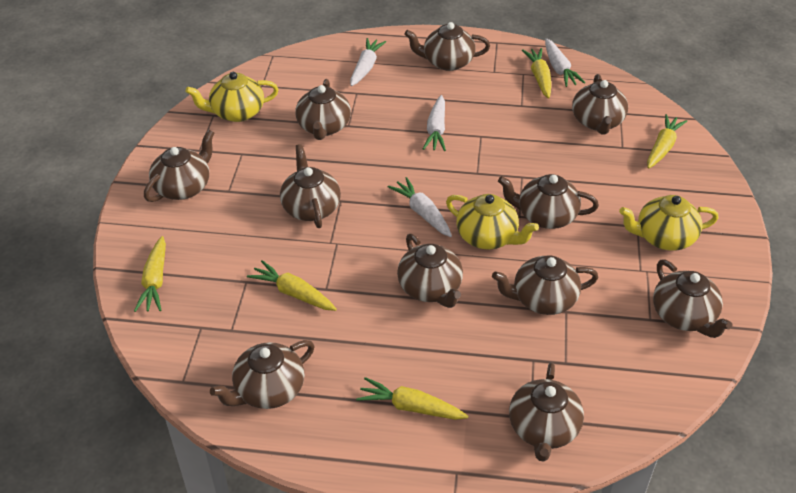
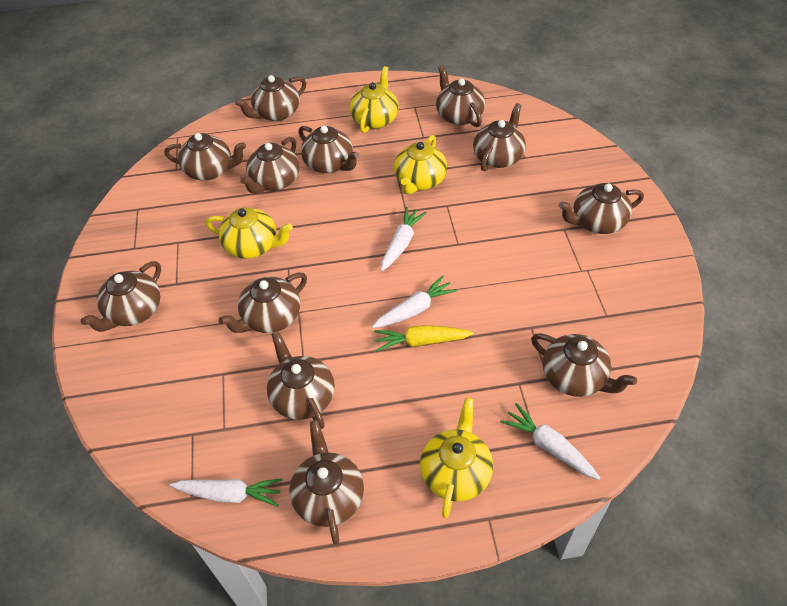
brown teapot: 11 -> 12
yellow carrot: 5 -> 1
yellow teapot: 3 -> 4

